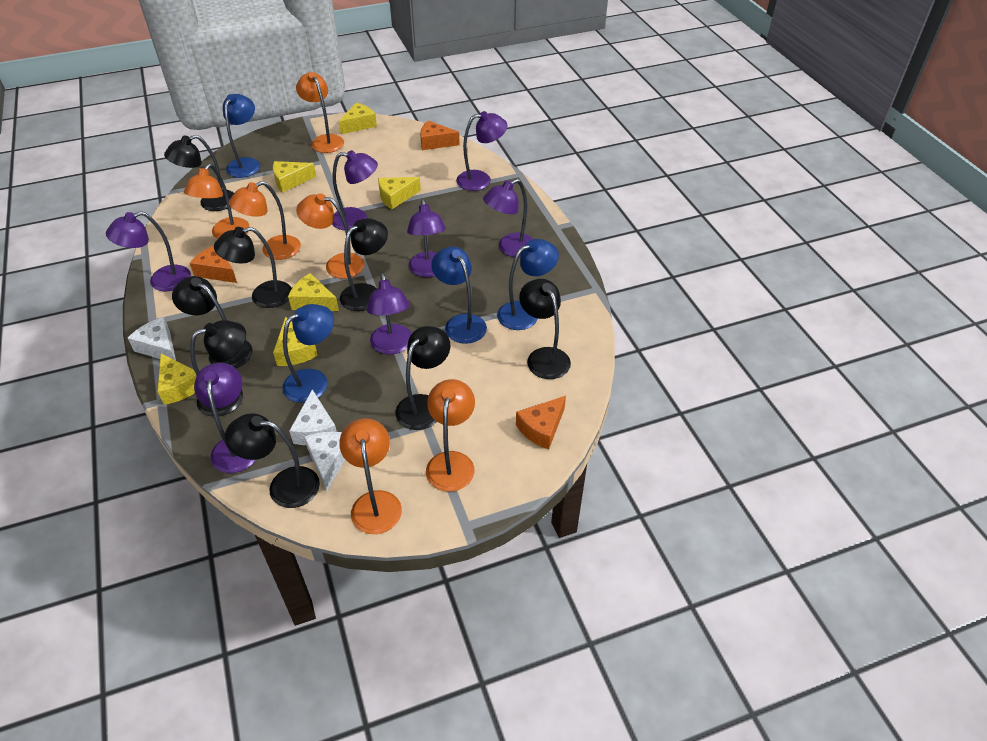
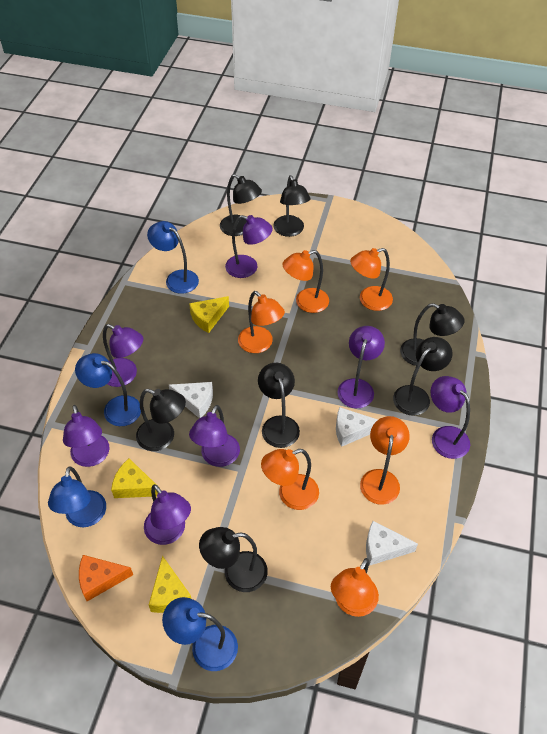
black lamp: 8 -> 7
orange cheese: 3 -> 1
yellow cheese: 6 -> 3

